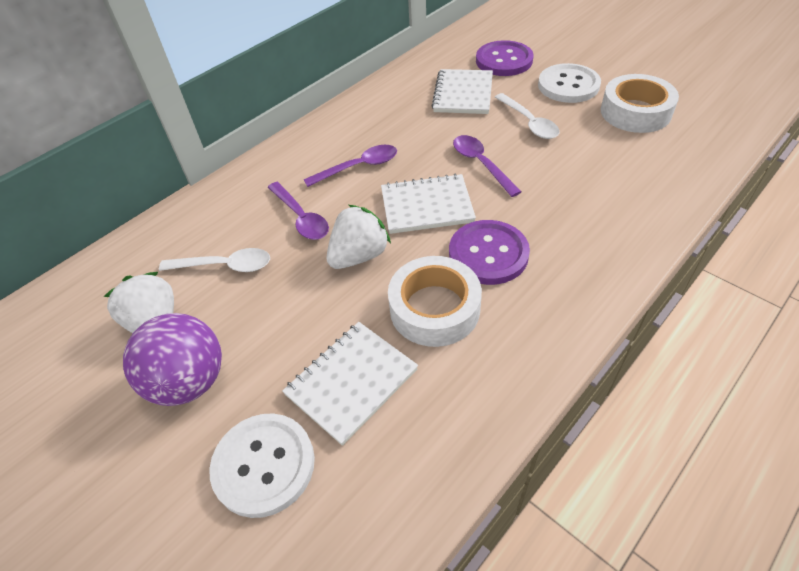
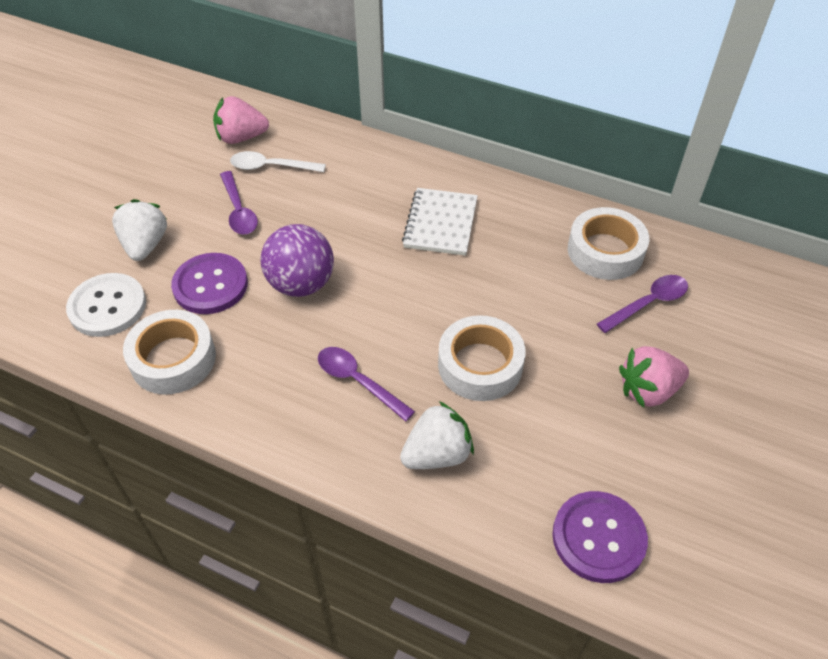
pink strawberry: 0 -> 2
white button: 2 -> 1
white notebook: 3 -> 1
white spoon: 2 -> 1
white tape: 2 -> 3

